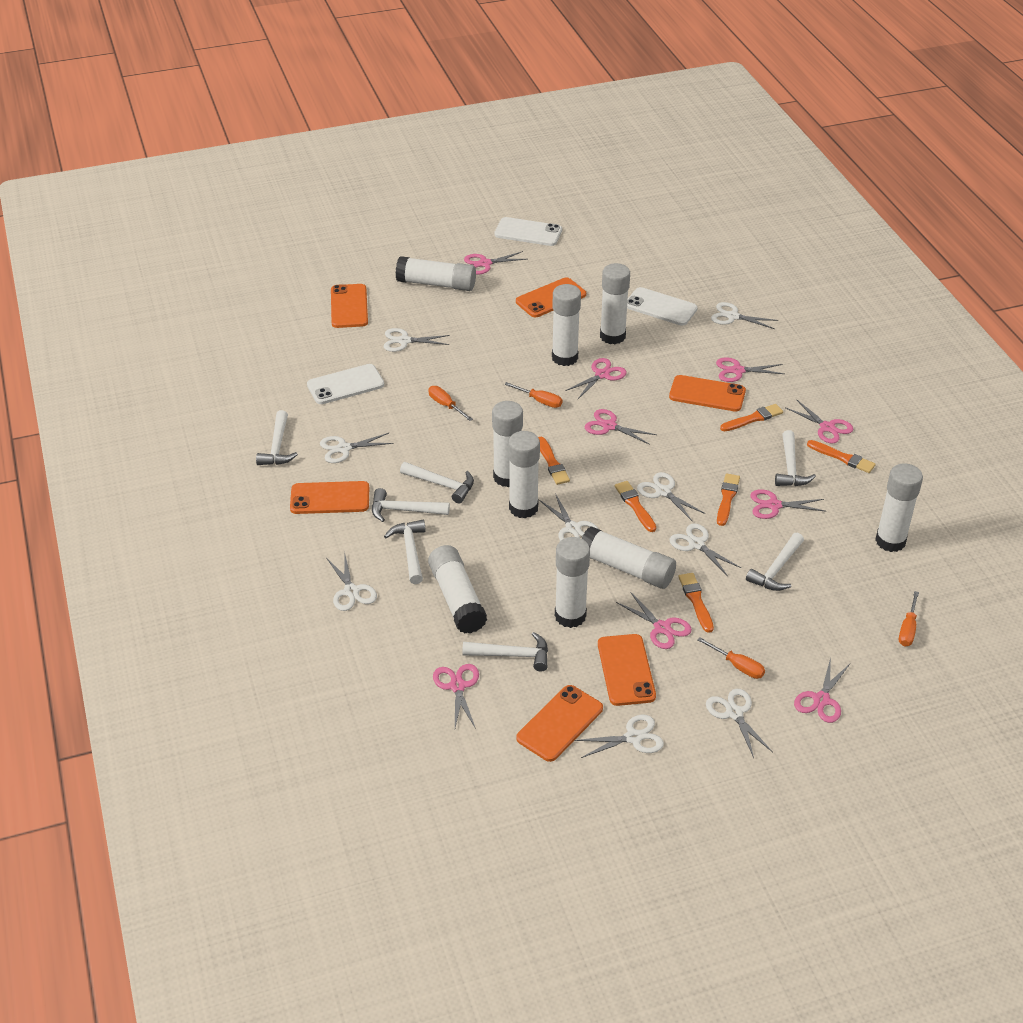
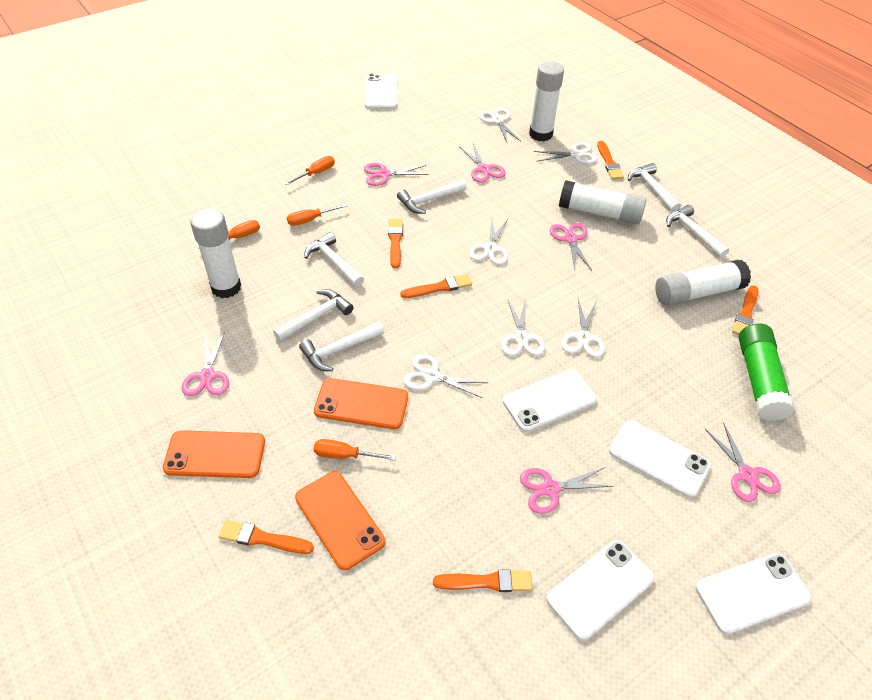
green glue stick: 0 -> 1
orange phone: 6 -> 3
pink scissors: 9 -> 6
white glue stick: 9 -> 4
white hammer: 7 -> 6
white phone: 3 -> 5
white scissors: 9 -> 6

